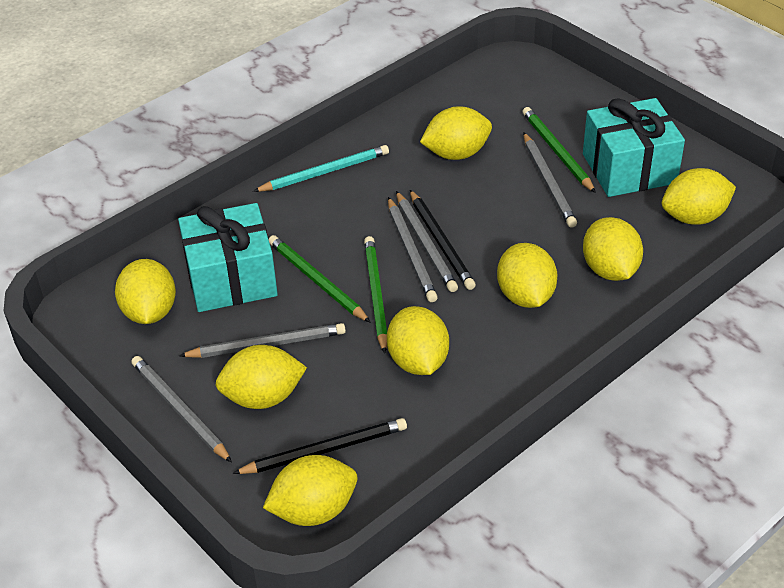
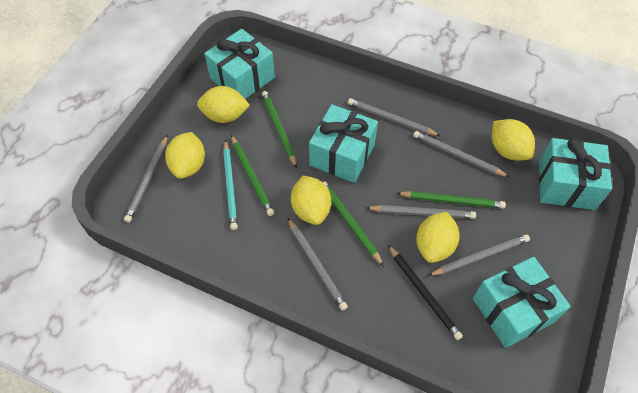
black pencil: 2 -> 1
green pencil: 3 -> 4
grey pencil: 5 -> 6
turquoise gift: 2 -> 4
yellow lemon: 8 -> 5

